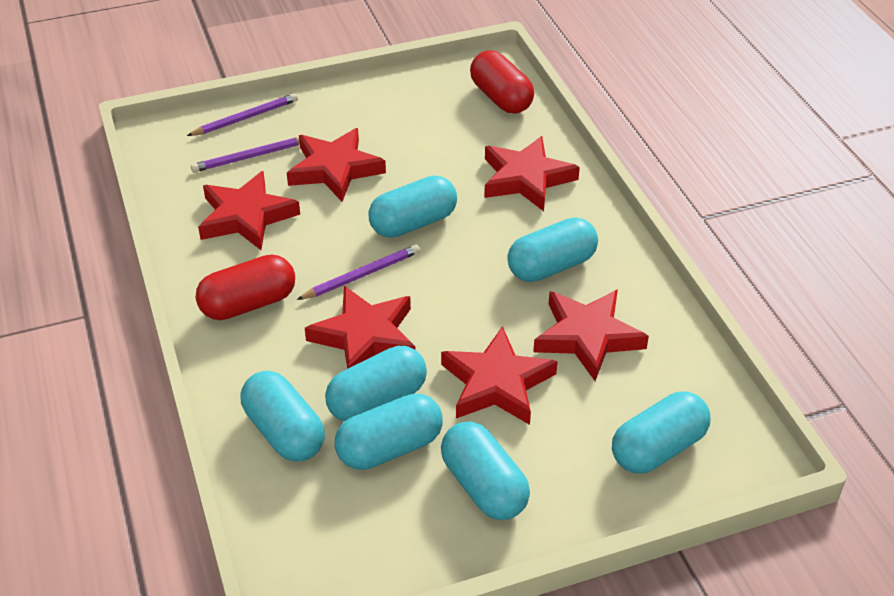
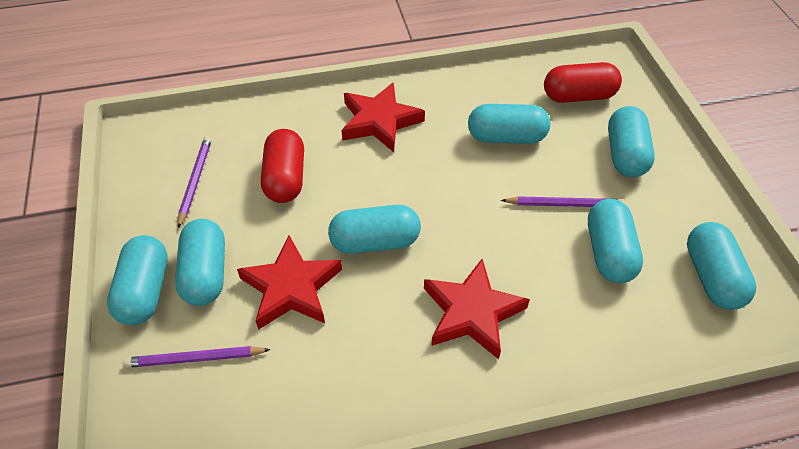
red star: 6 -> 3

